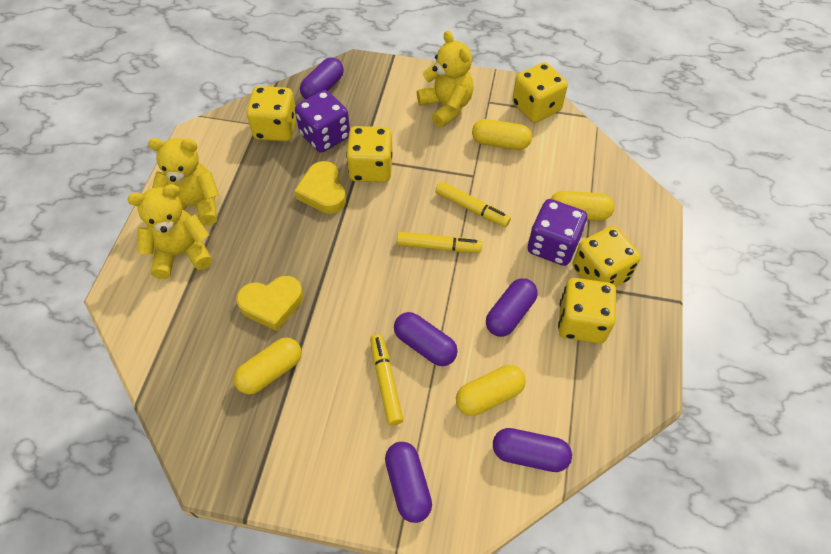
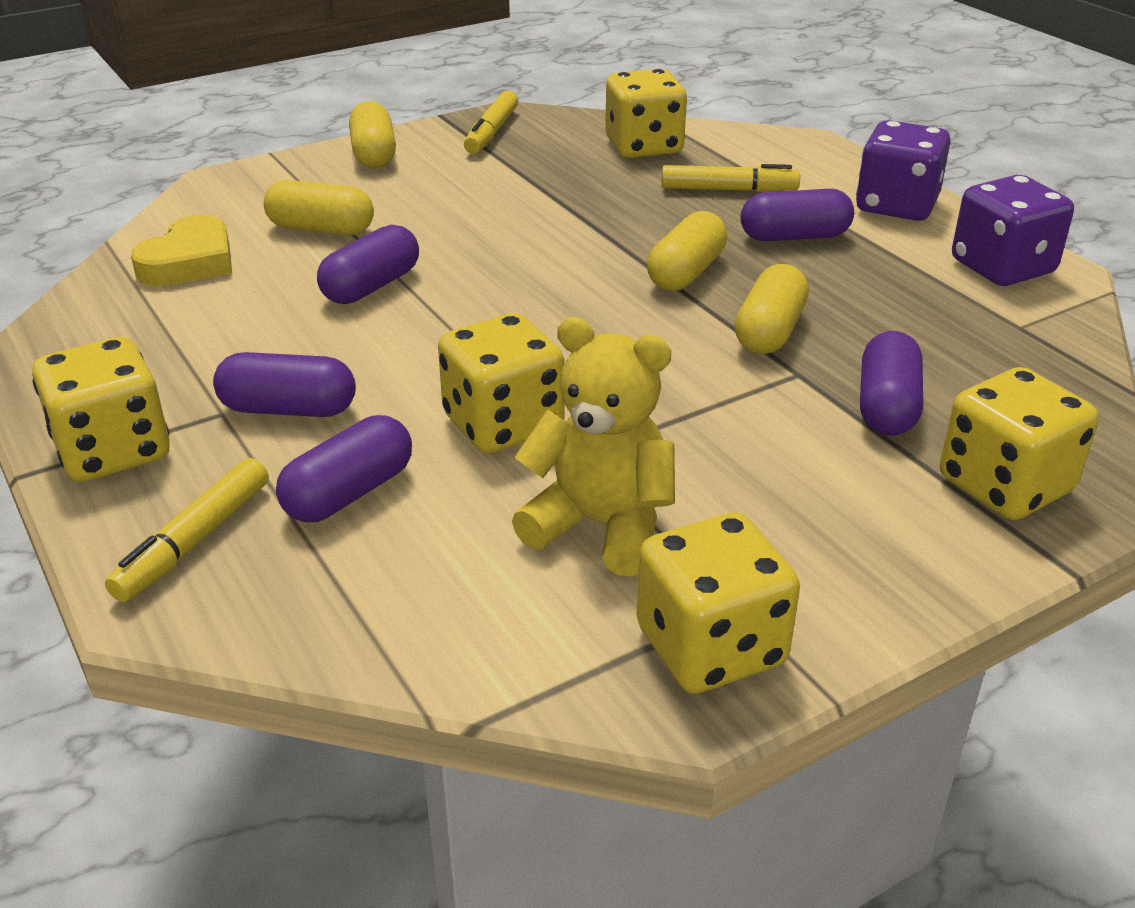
yellow heart: 2 -> 1
yellow teddy bear: 3 -> 1

